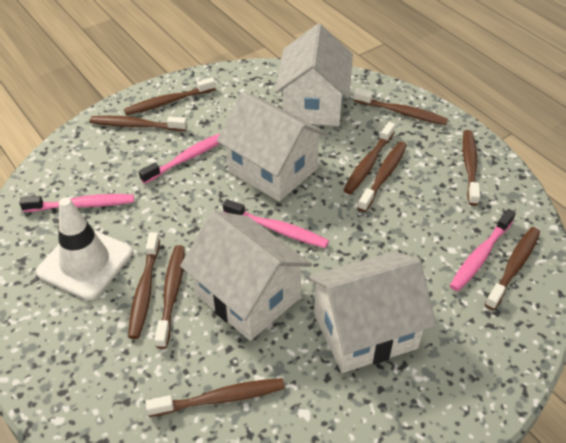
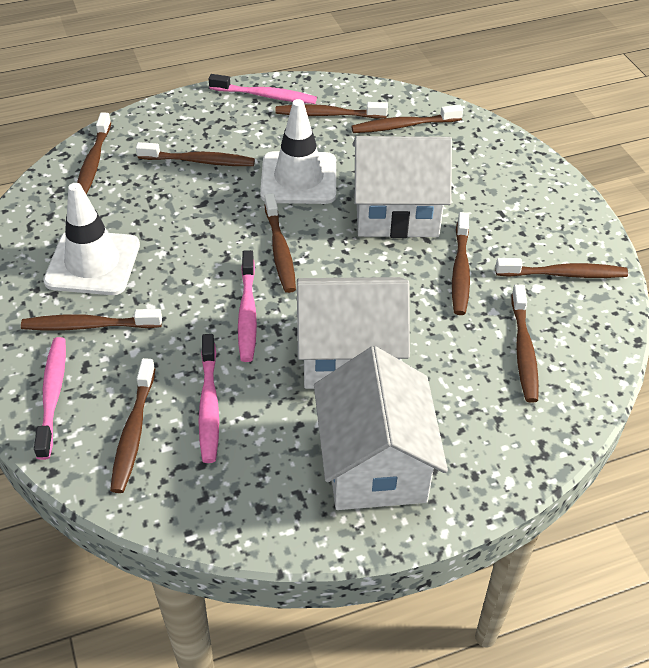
white house: 4 -> 3
white traffic cone: 1 -> 2

